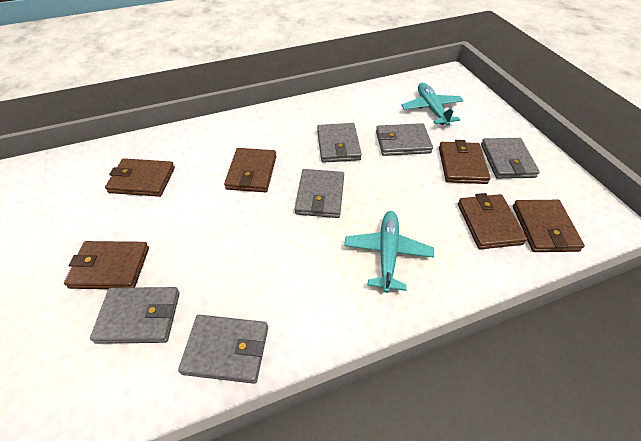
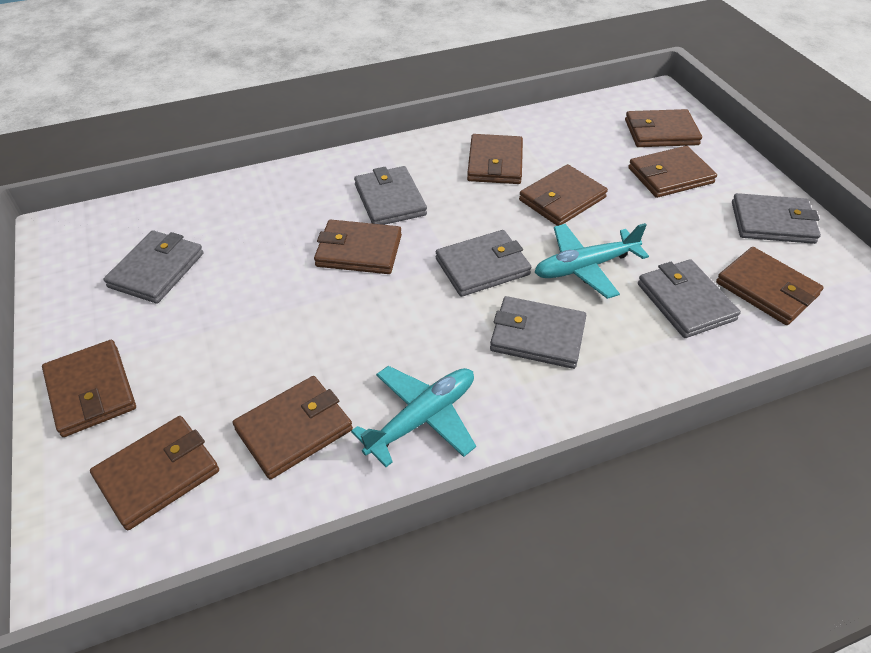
brown wallet: 6 -> 9

